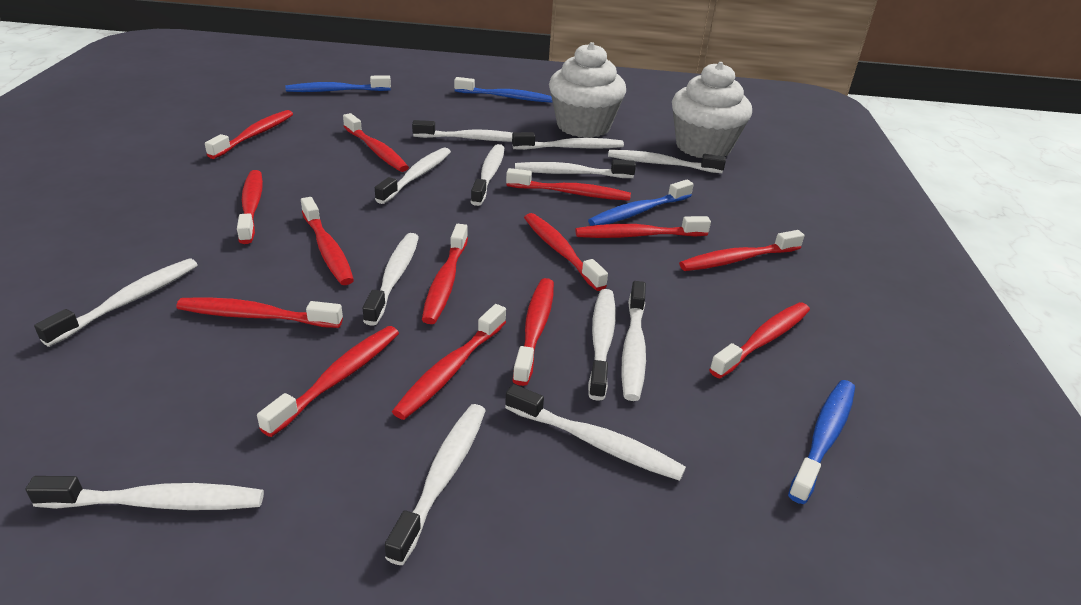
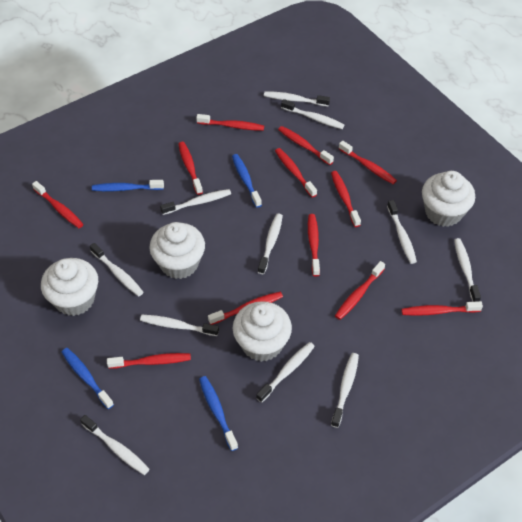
red toothbrush: 14 -> 12
white cupcake: 2 -> 4
white toothbrush: 13 -> 11

